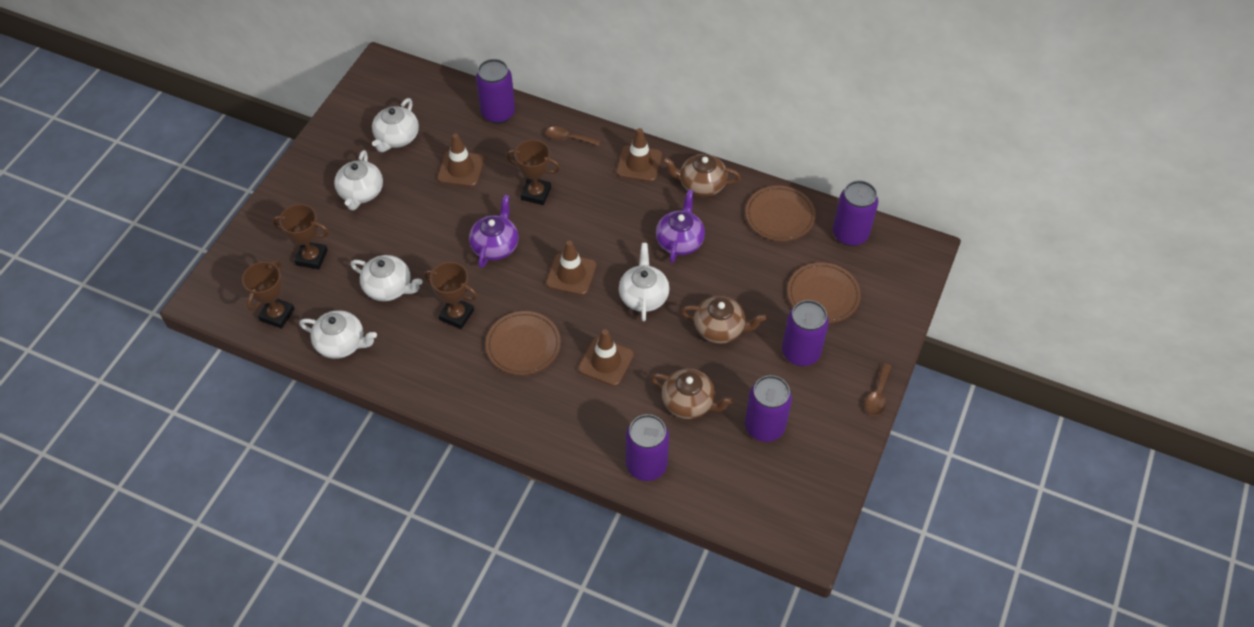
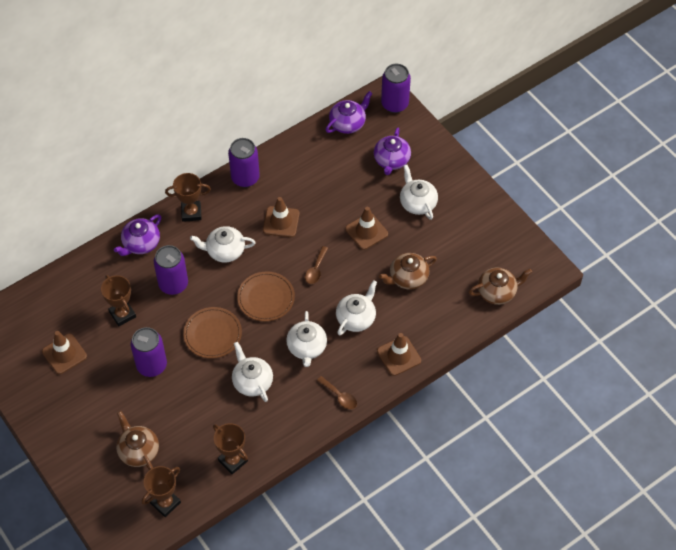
brown plate: 3 -> 2
purple can: 5 -> 4
purple teapot: 2 -> 3

